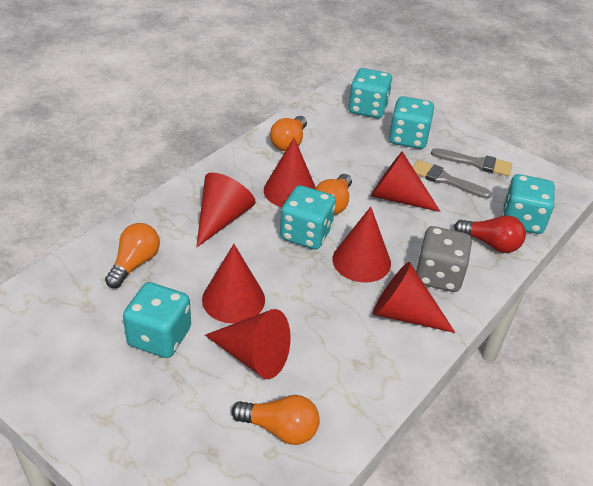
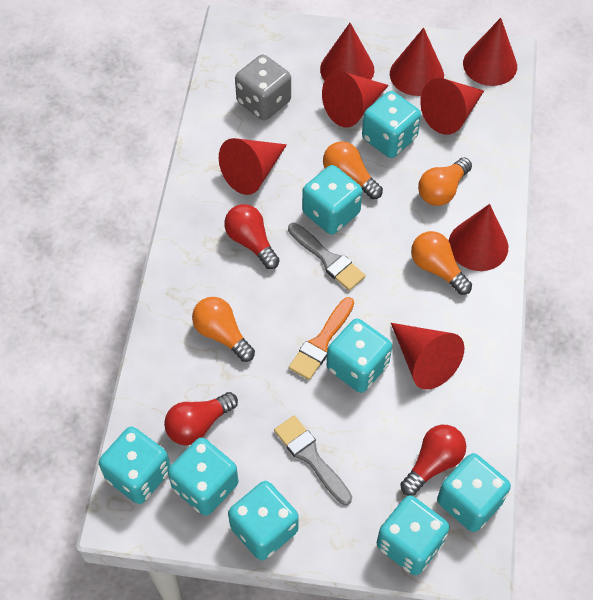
orange brush: 0 -> 1
red cone: 7 -> 8
red light bulb: 1 -> 3
turquoise dice: 5 -> 8

